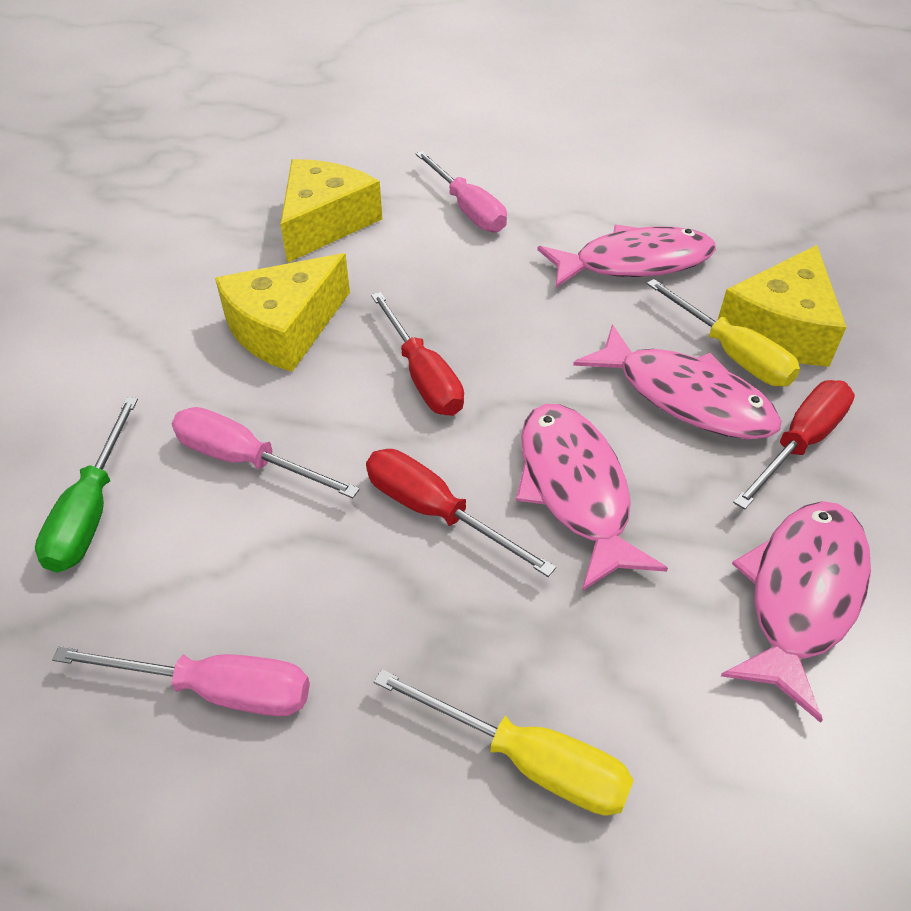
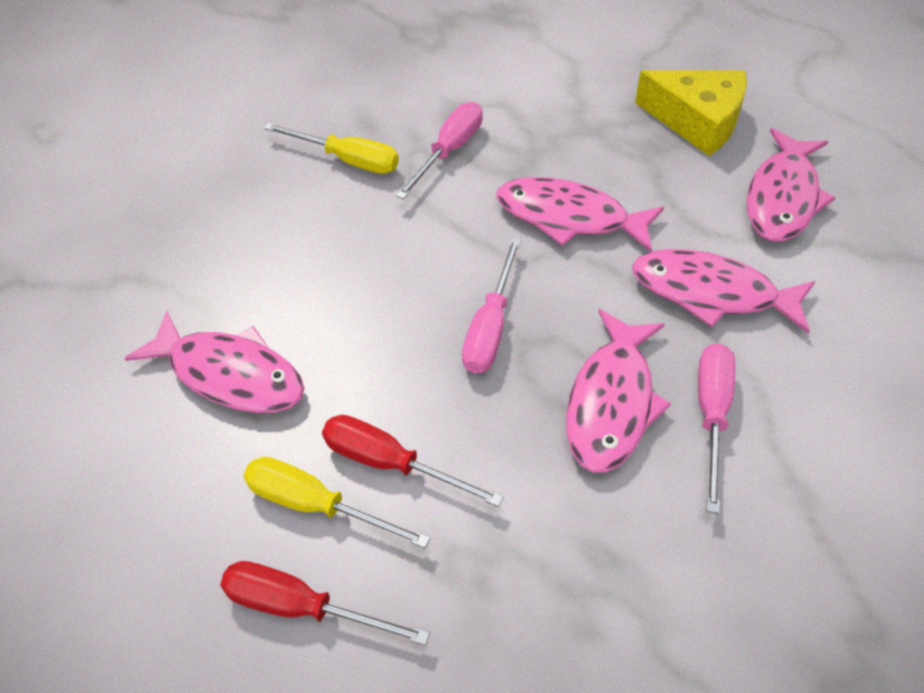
green screwdriver: 1 -> 0
pink fish: 4 -> 5
red screwdriver: 3 -> 2
yellow cheese: 3 -> 1

